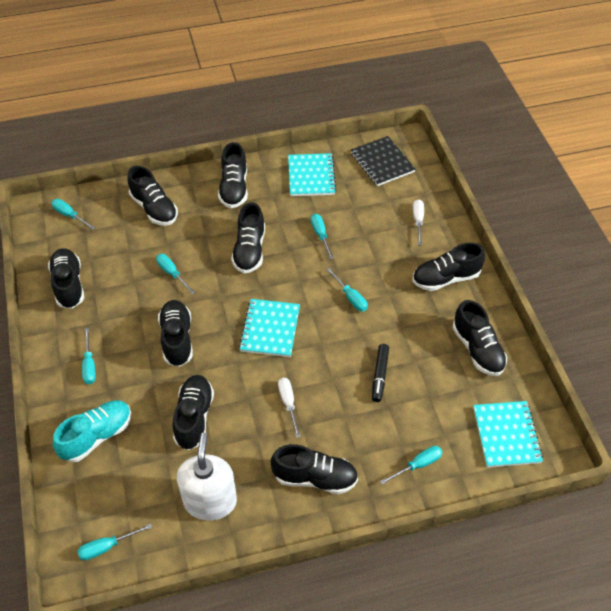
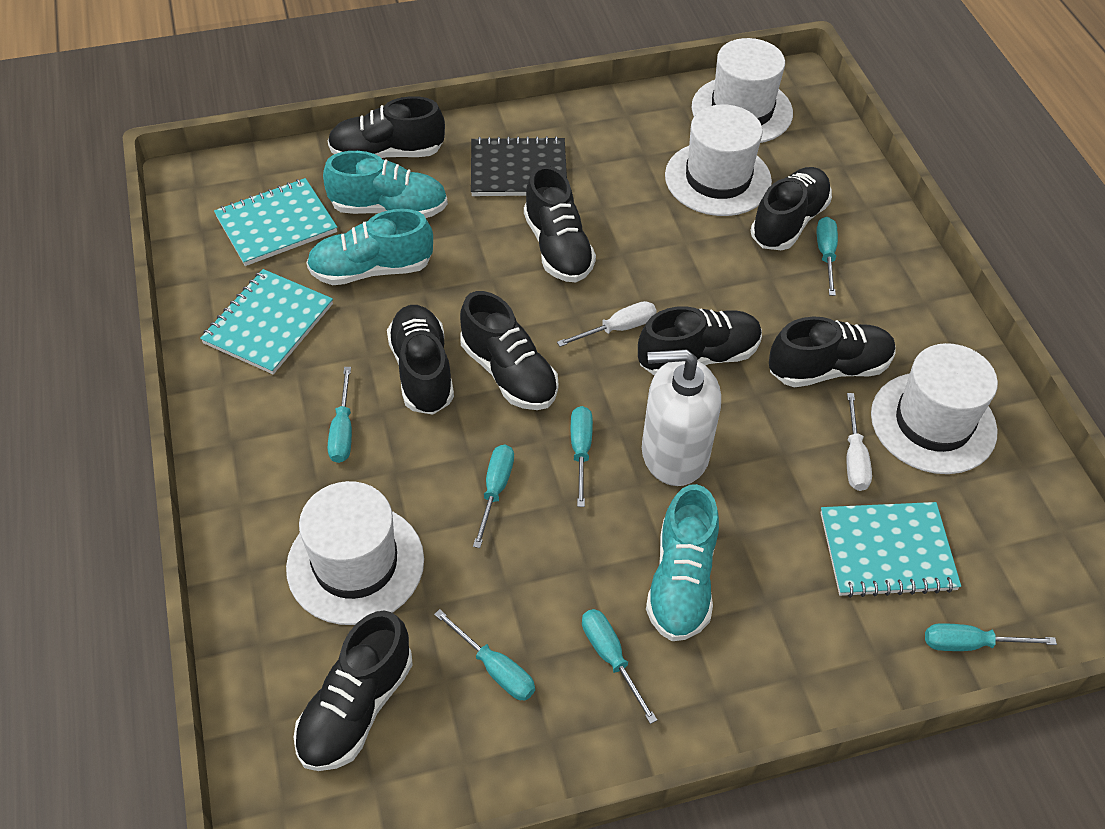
black marker: 1 -> 0
black shoe: 9 -> 8
turquoise shoe: 1 -> 3
white hat: 0 -> 4

